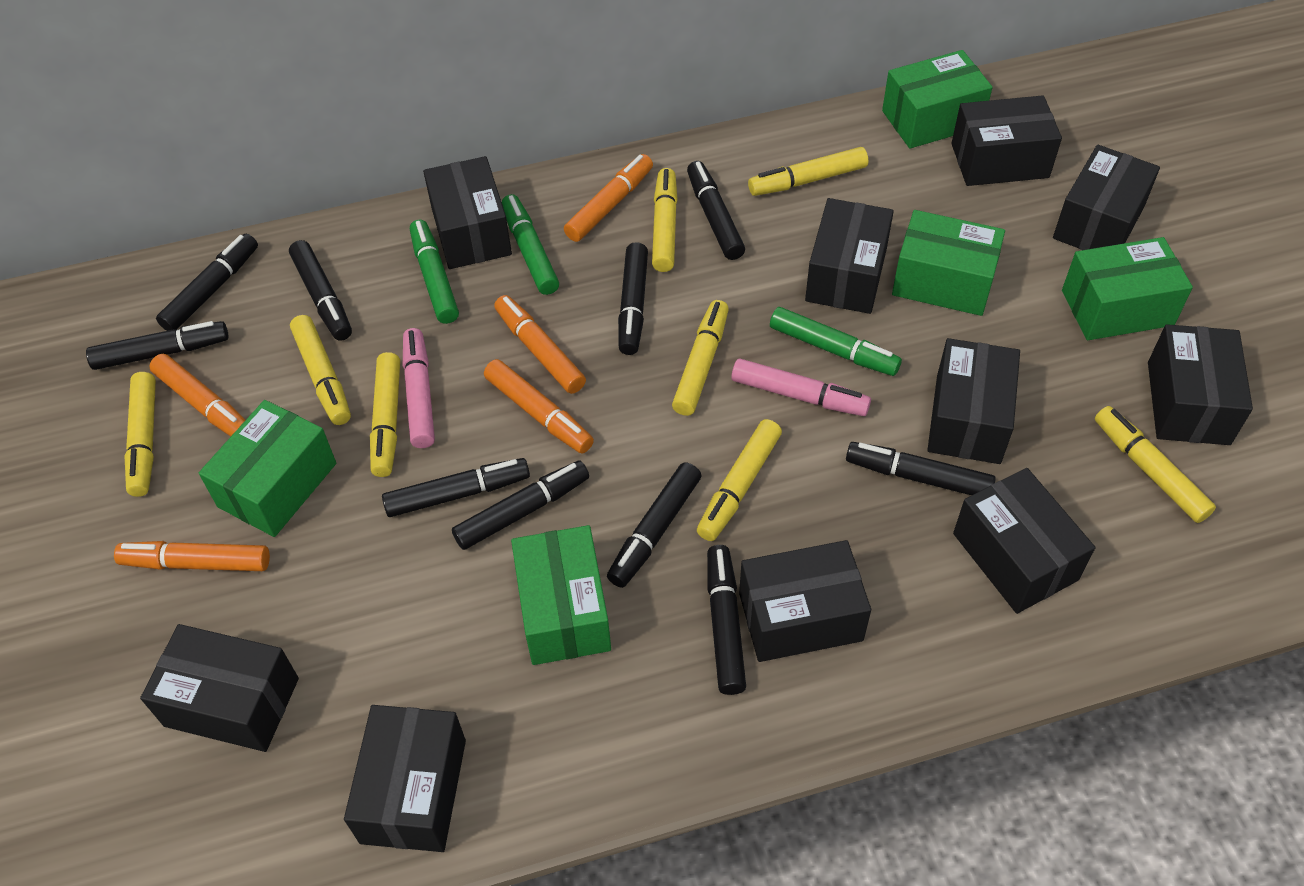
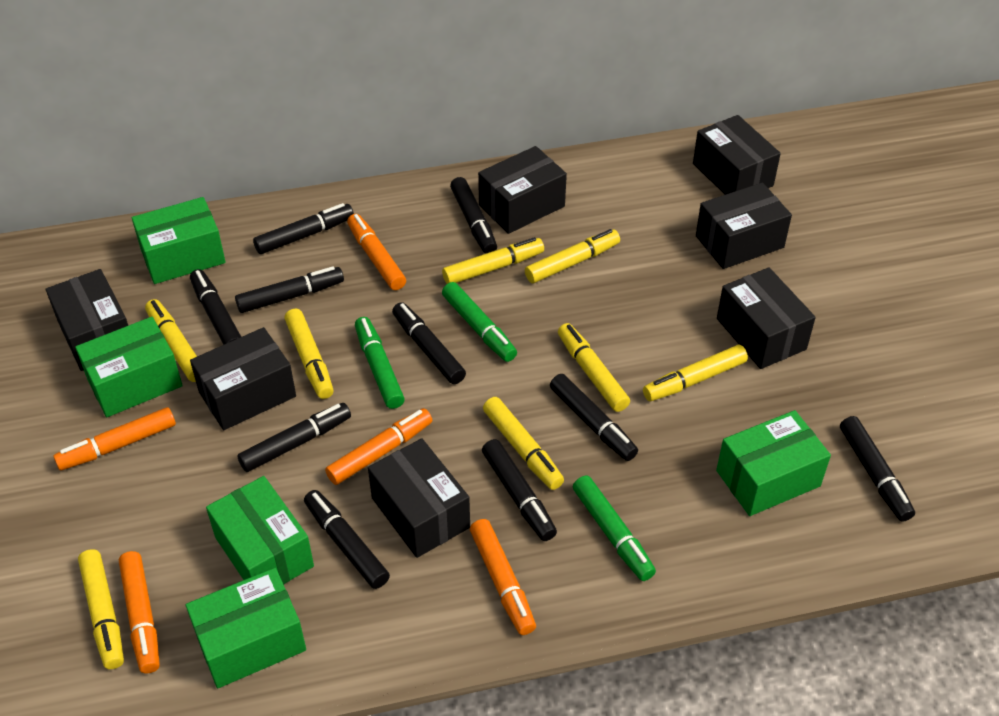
black box: 10 -> 7
pink marker: 2 -> 0

